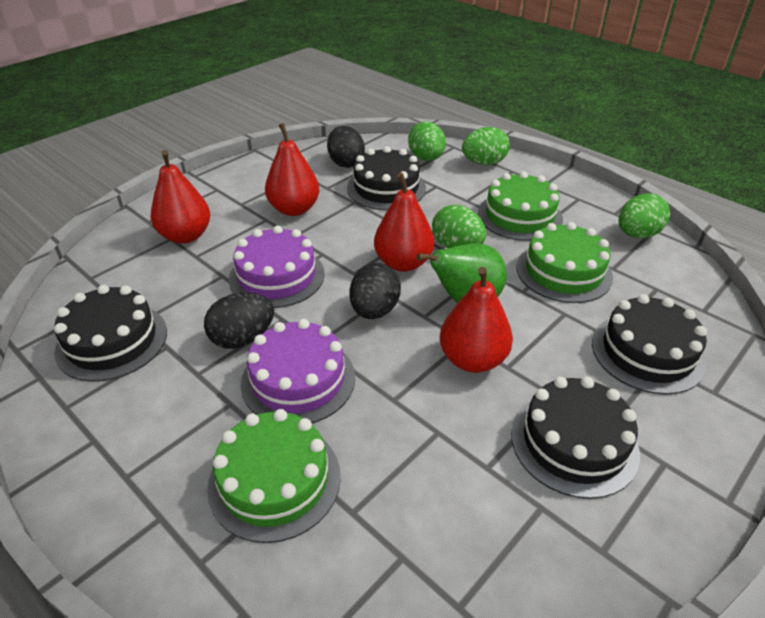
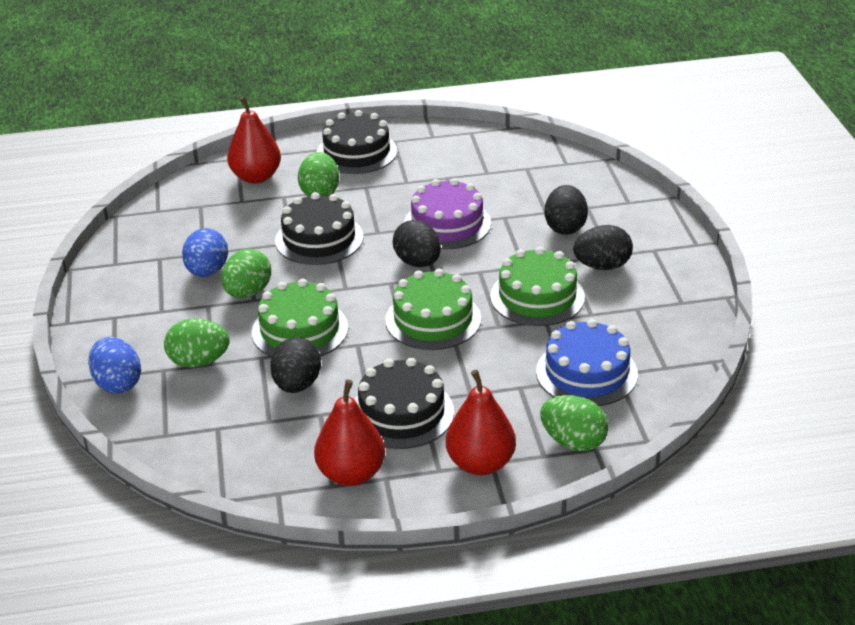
black cake: 4 -> 3
black egg: 3 -> 4
blue cake: 0 -> 1
blue egg: 0 -> 2
green pear: 1 -> 0
purple cake: 2 -> 1
red pear: 4 -> 3

